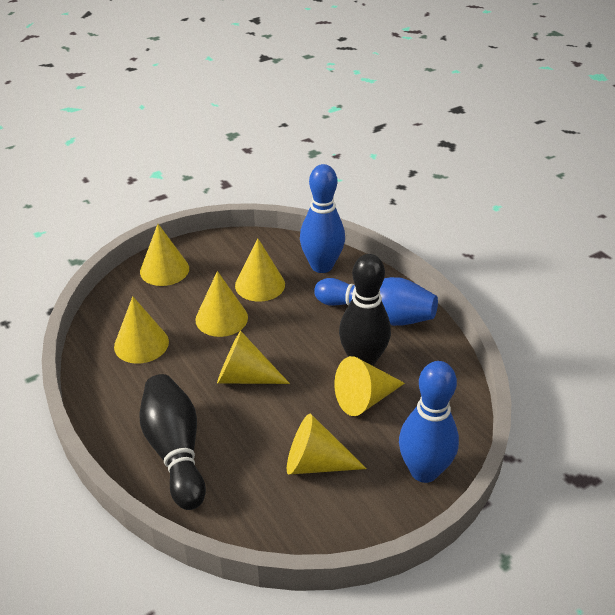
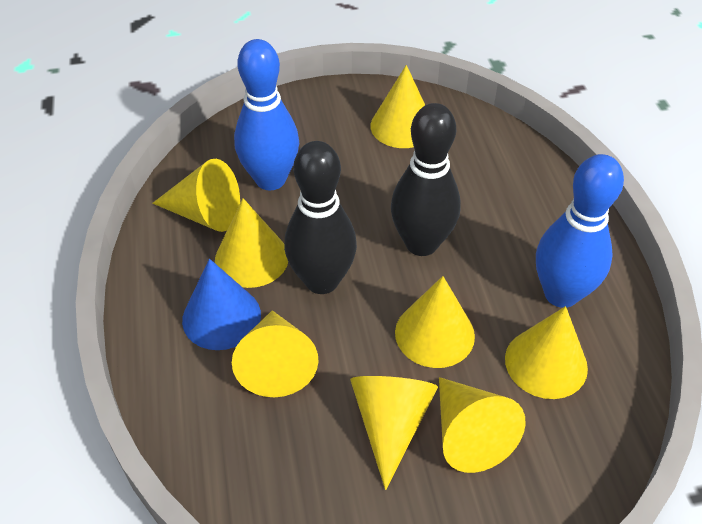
blue bowling pin: 3 -> 2
blue cone: 0 -> 1
yellow cone: 7 -> 8

